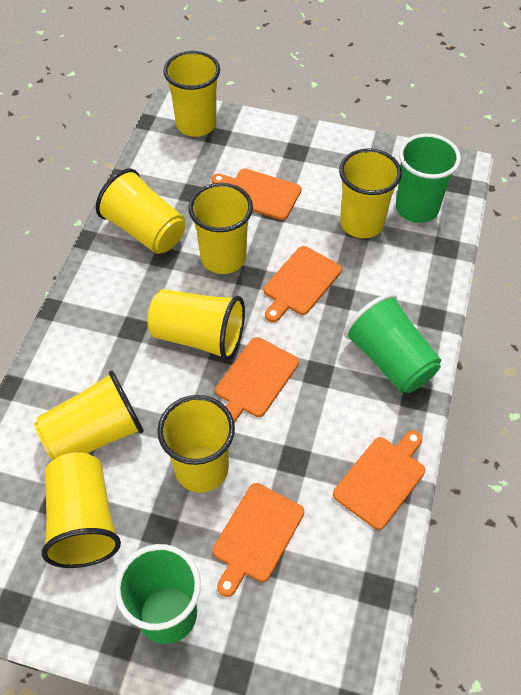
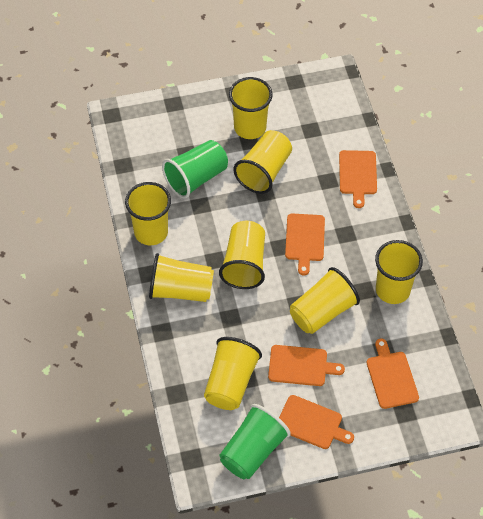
green cup: 3 -> 2

